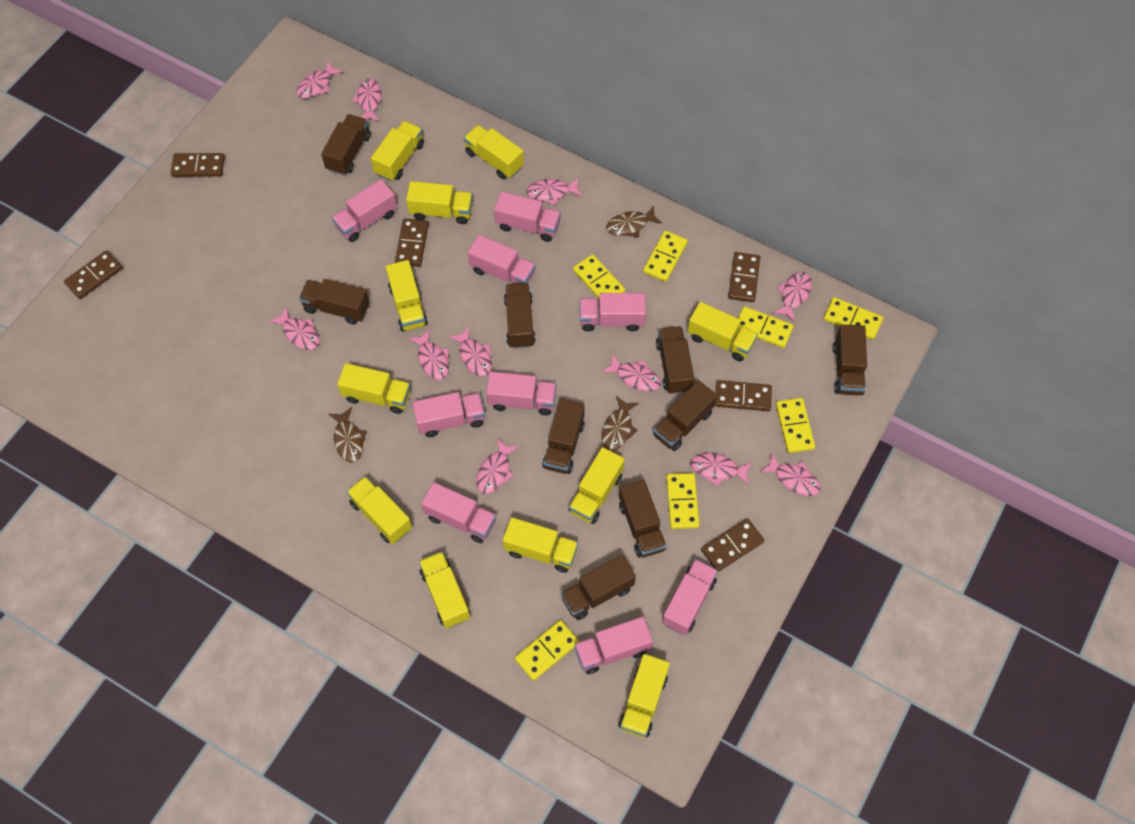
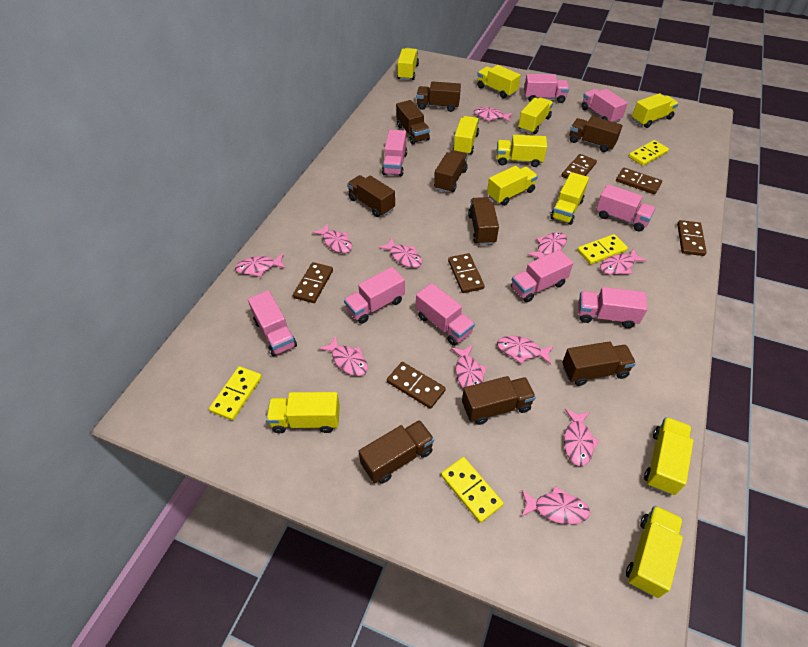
brown fish: 3 -> 0
yellow domino: 7 -> 4

